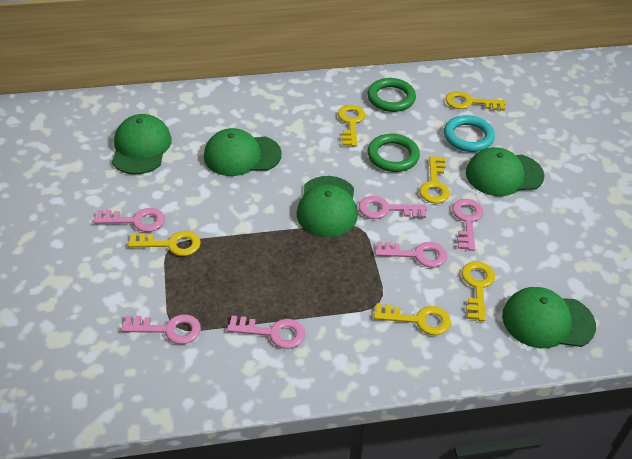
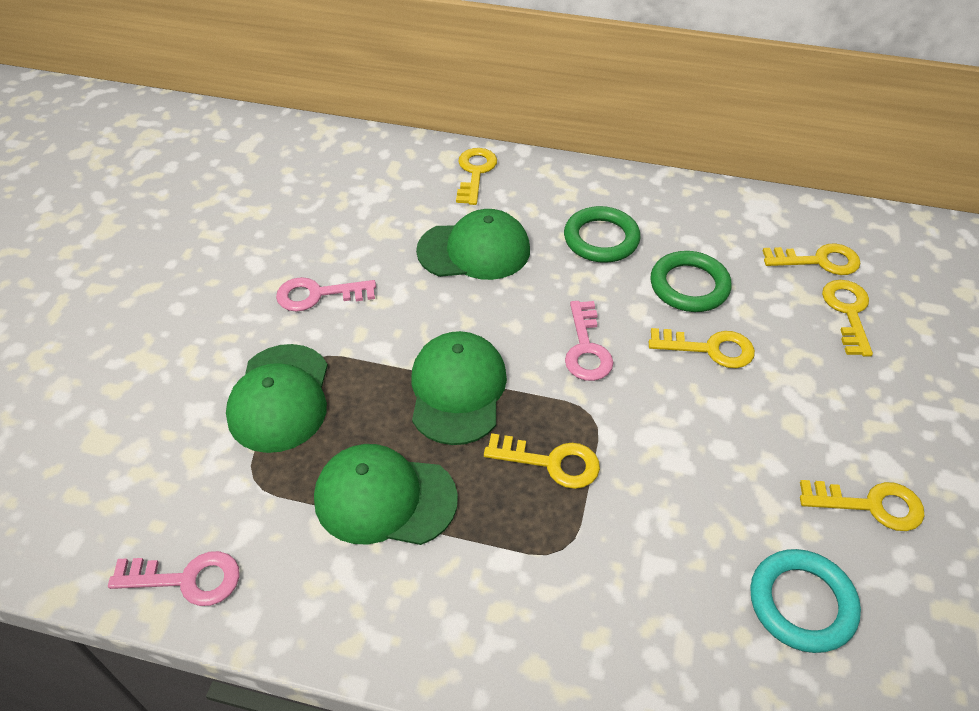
green cap: 5 -> 4
pink key: 6 -> 3

